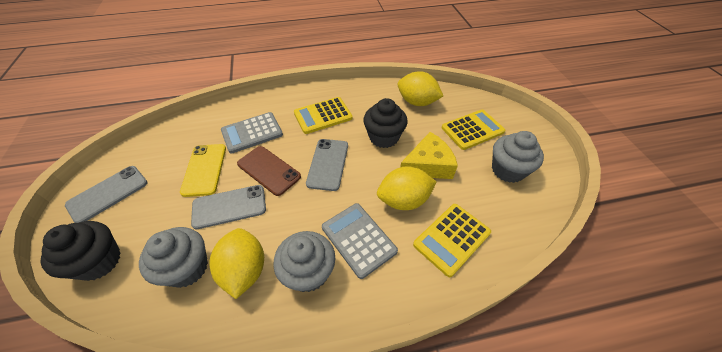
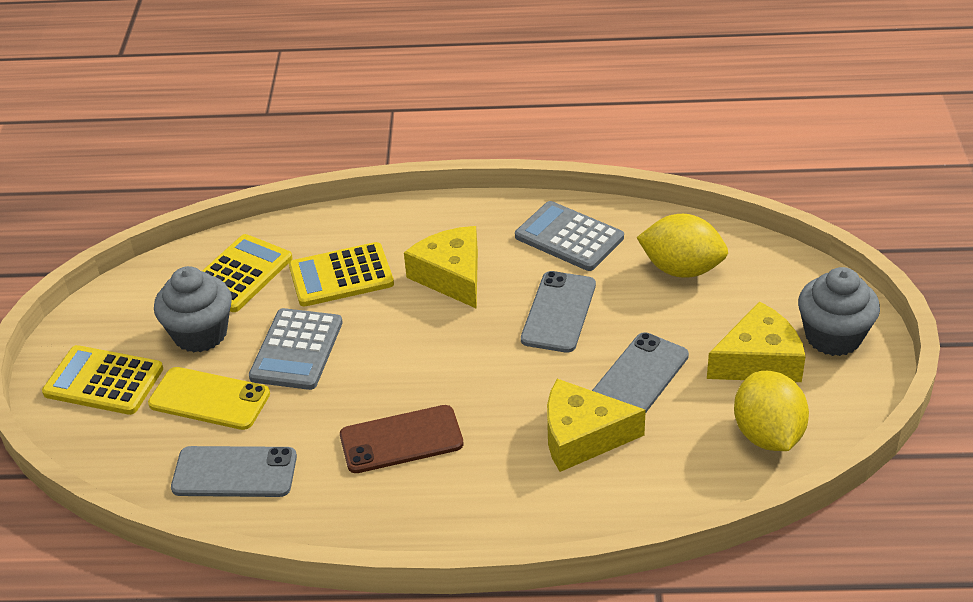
black cupcake: 2 -> 0
grey cupcake: 3 -> 2
yellow cheese: 1 -> 3
yellow lemon: 3 -> 2

